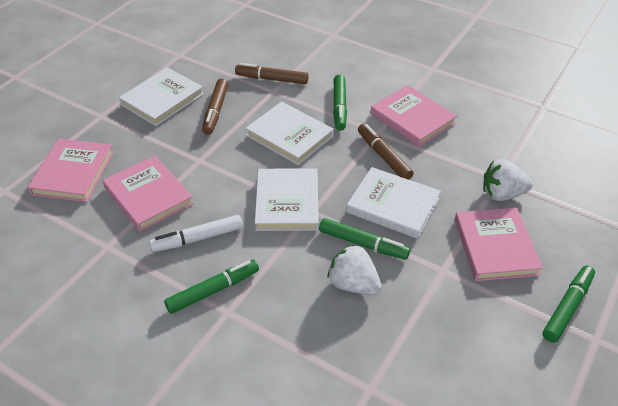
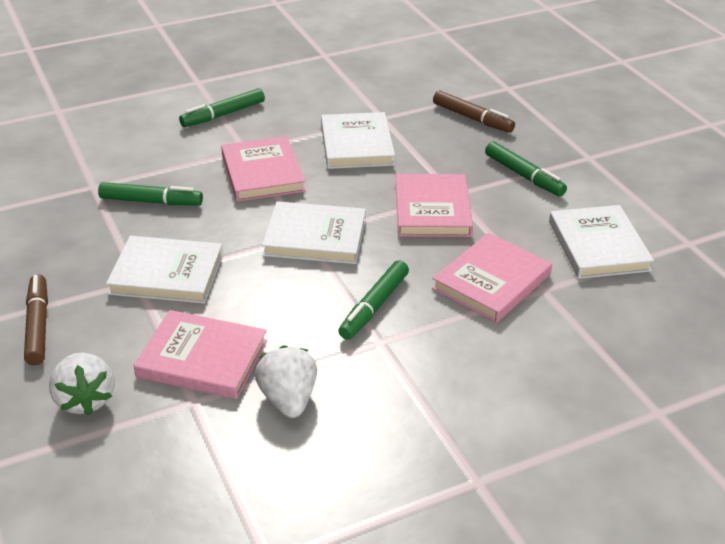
brown marker: 3 -> 2
white marker: 1 -> 0

